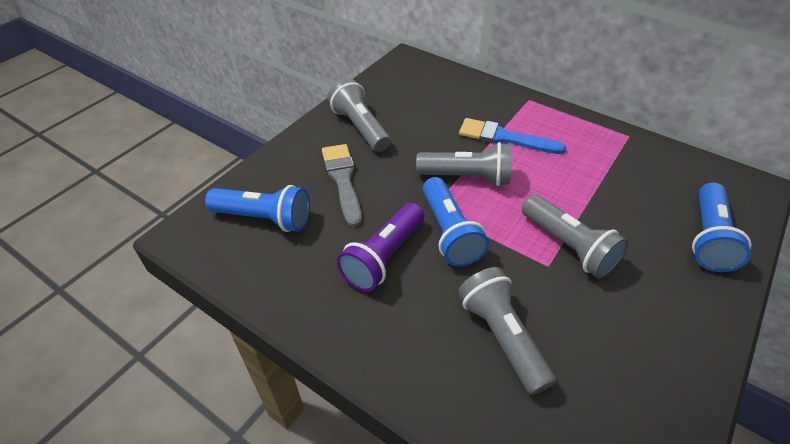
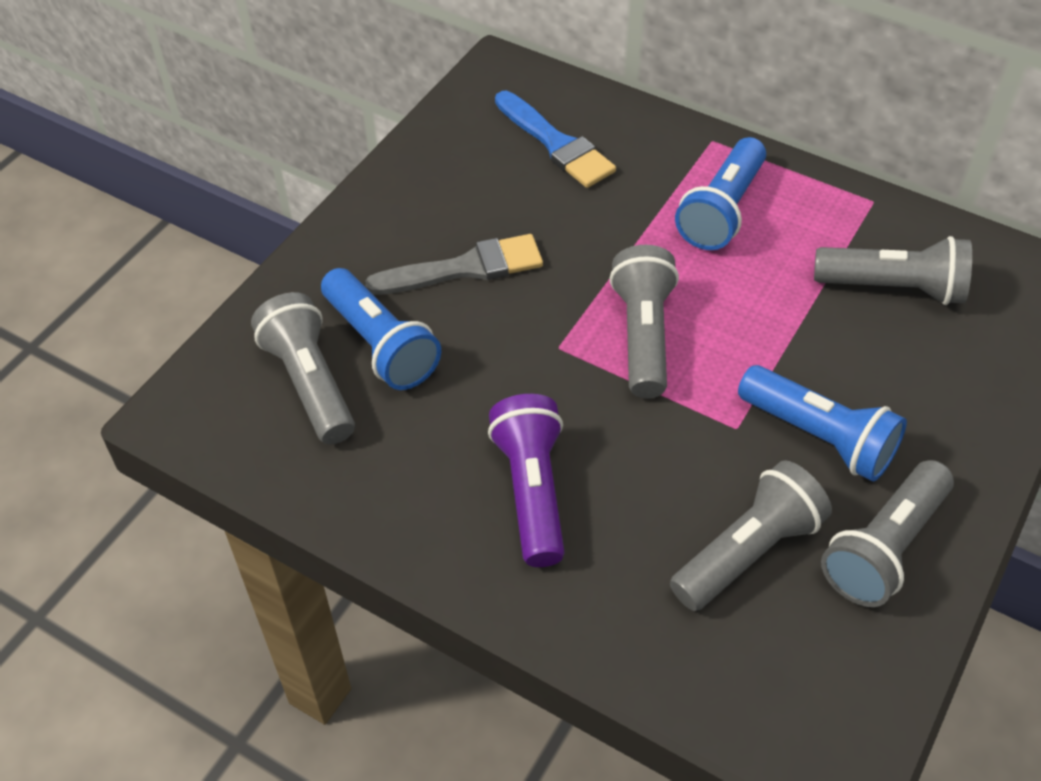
grey flashlight: 4 -> 5

